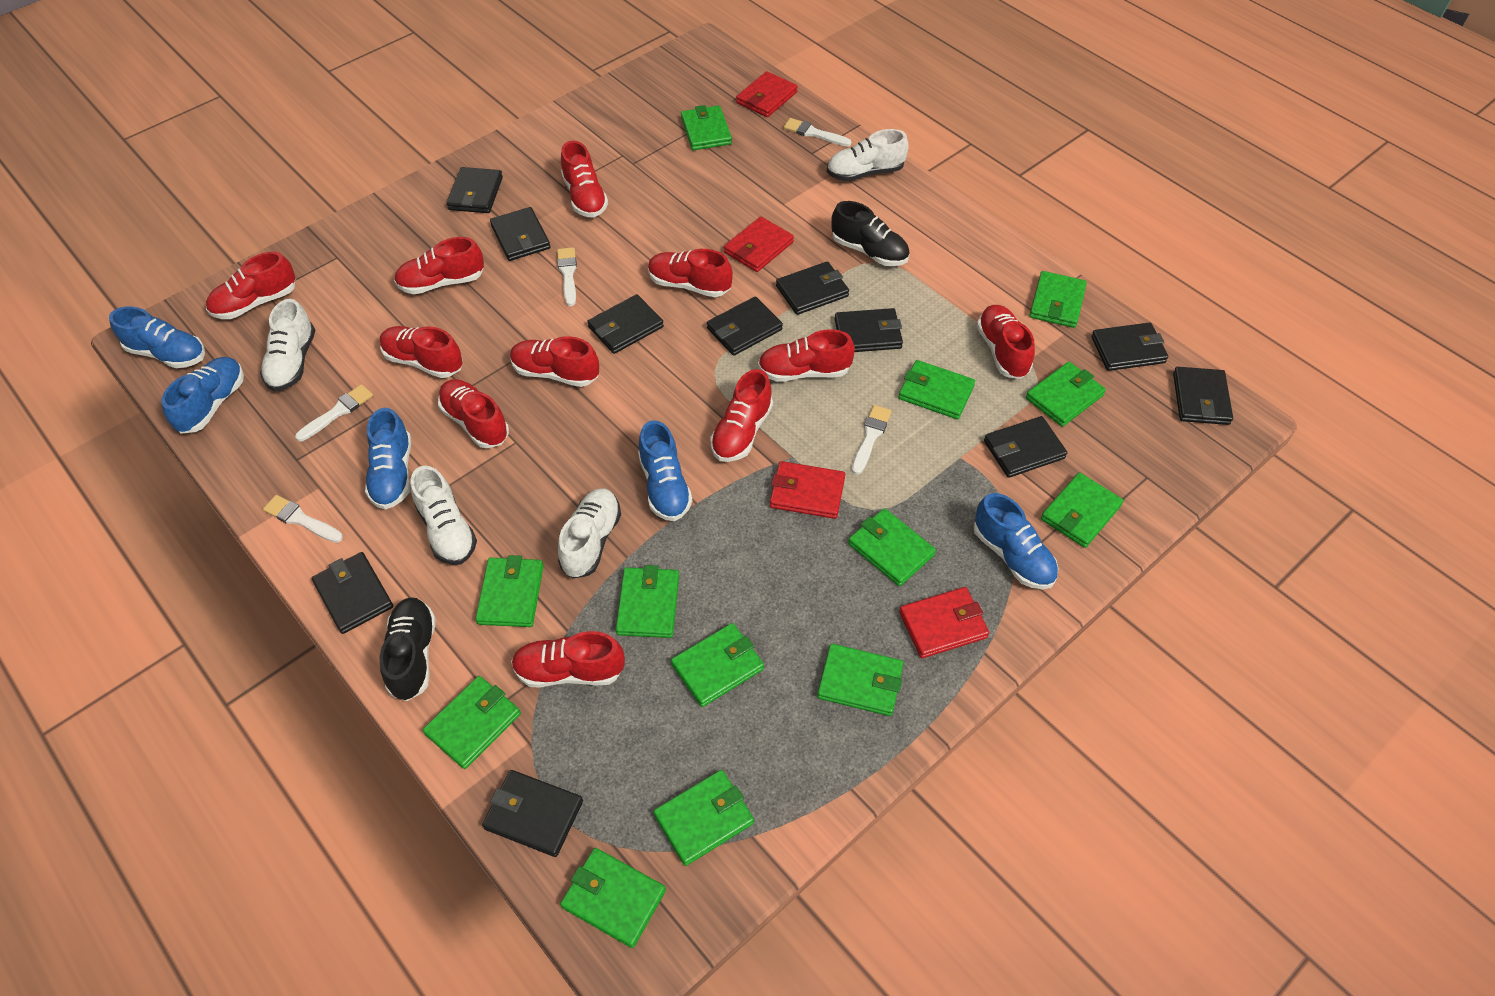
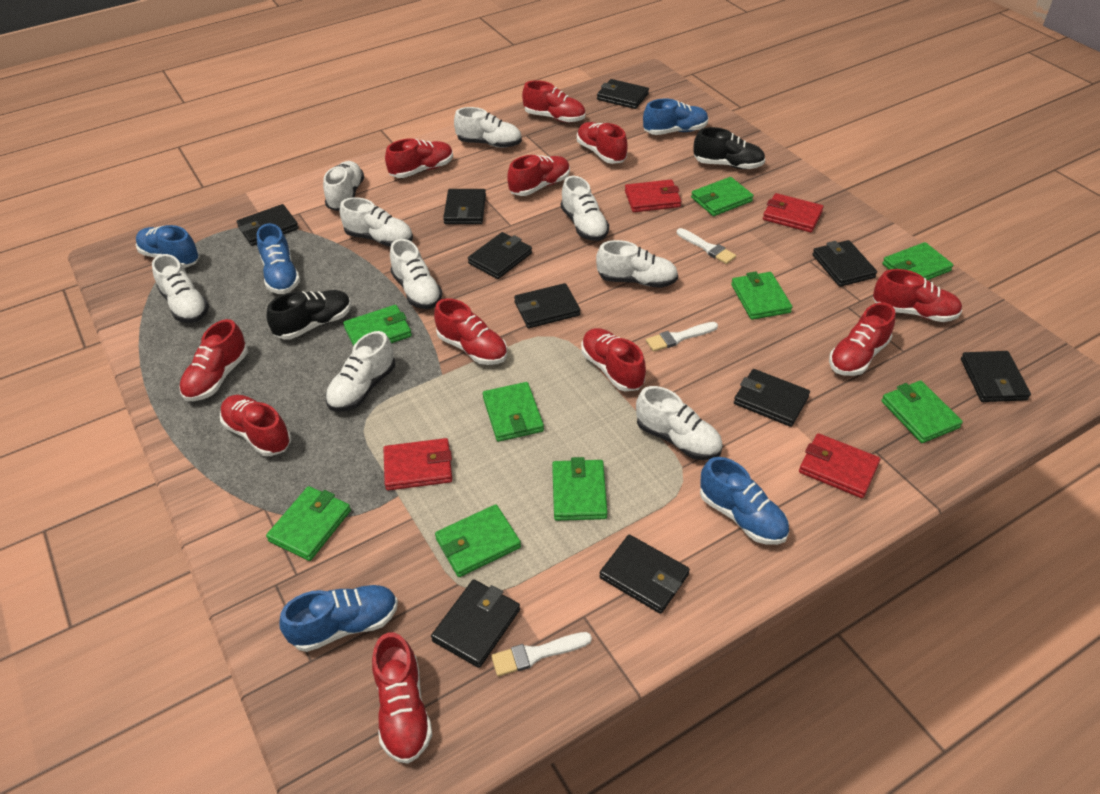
black wallet: 11 -> 10
green wallet: 13 -> 9
white brush: 5 -> 3
white shoe: 4 -> 9

